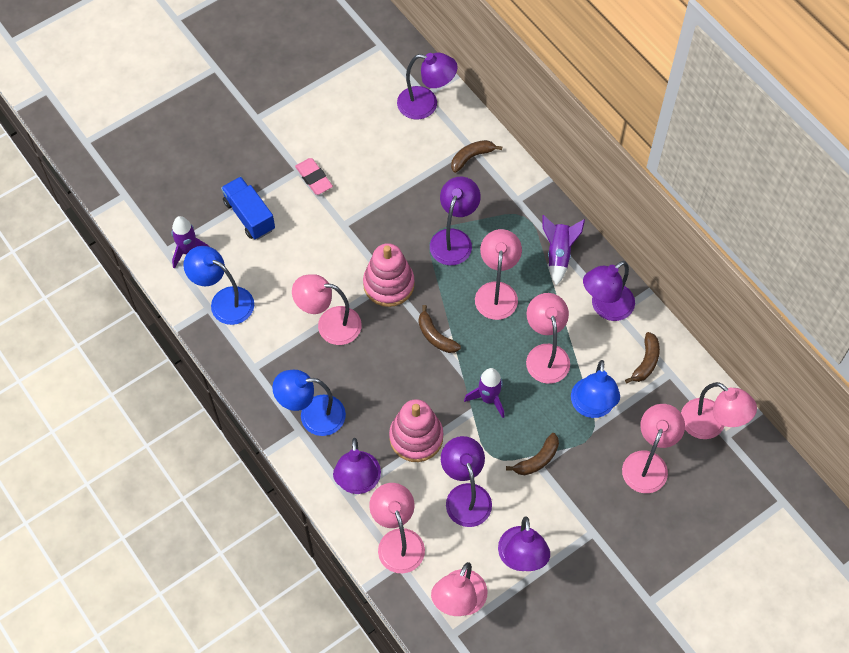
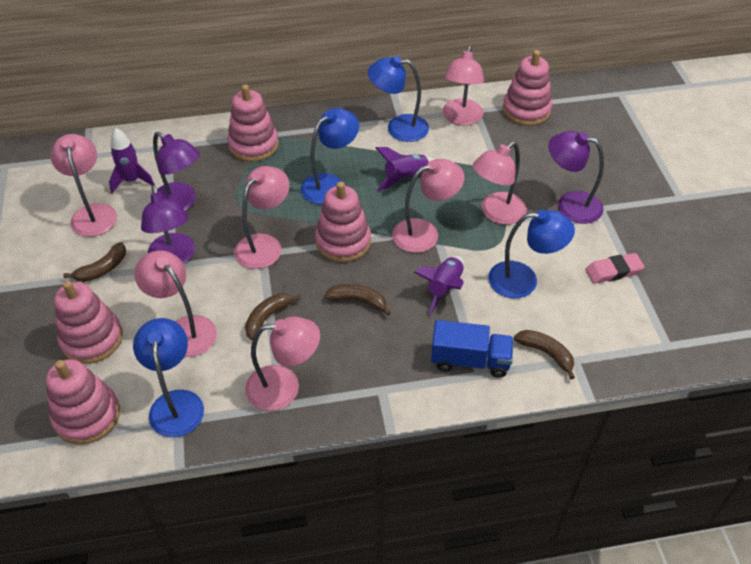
blue lamp: 3 -> 4
pink stacking toy: 2 -> 5
purple lamp: 6 -> 3

